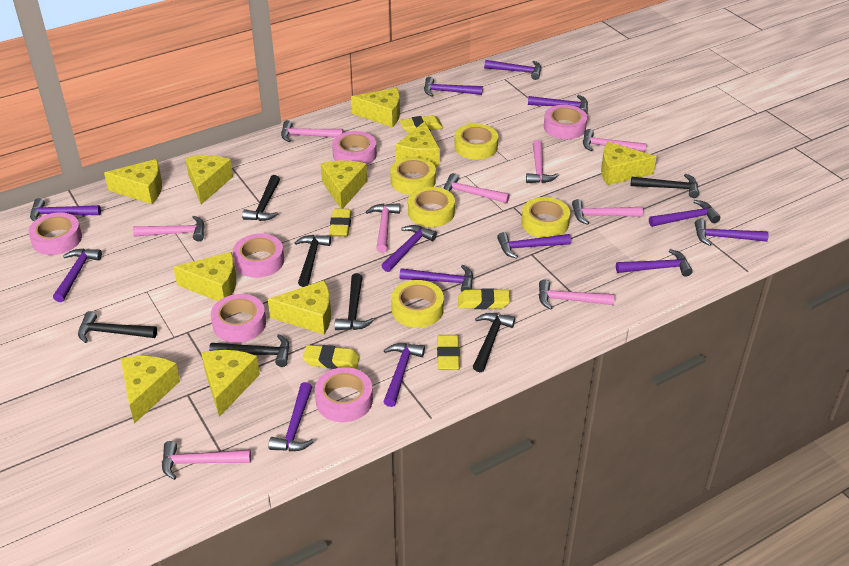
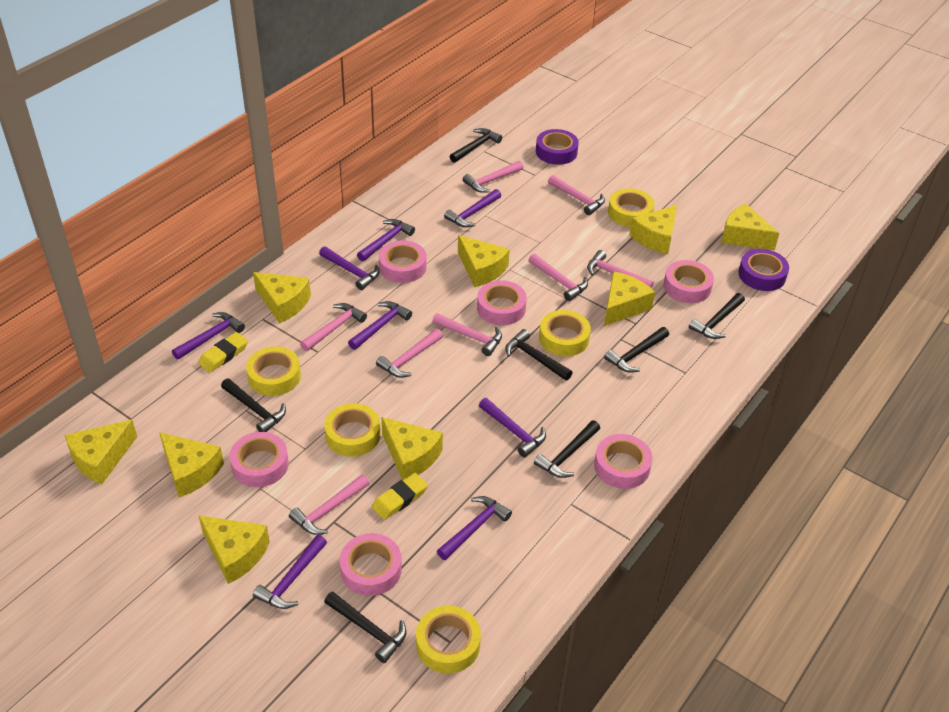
pink hammer: 9 -> 8
purple hammer: 13 -> 8
purple tape: 0 -> 2
yellow cheese: 10 -> 9
yellow eraser: 5 -> 2

